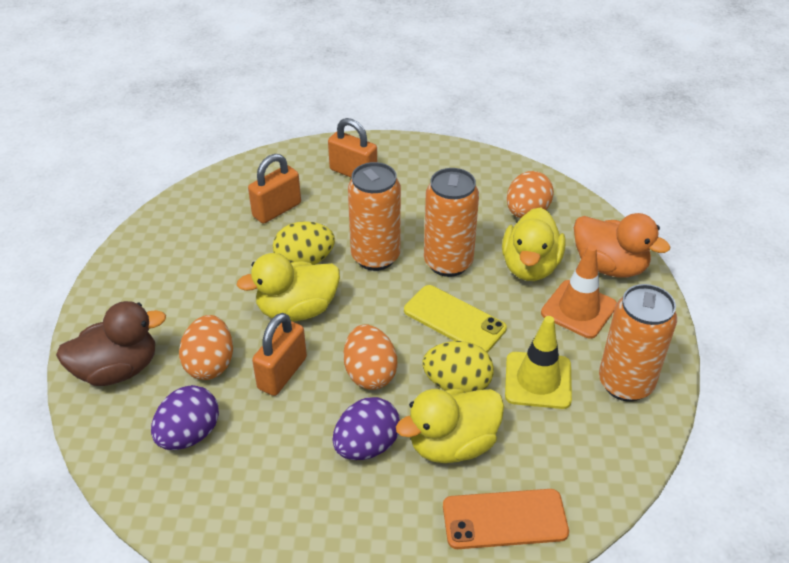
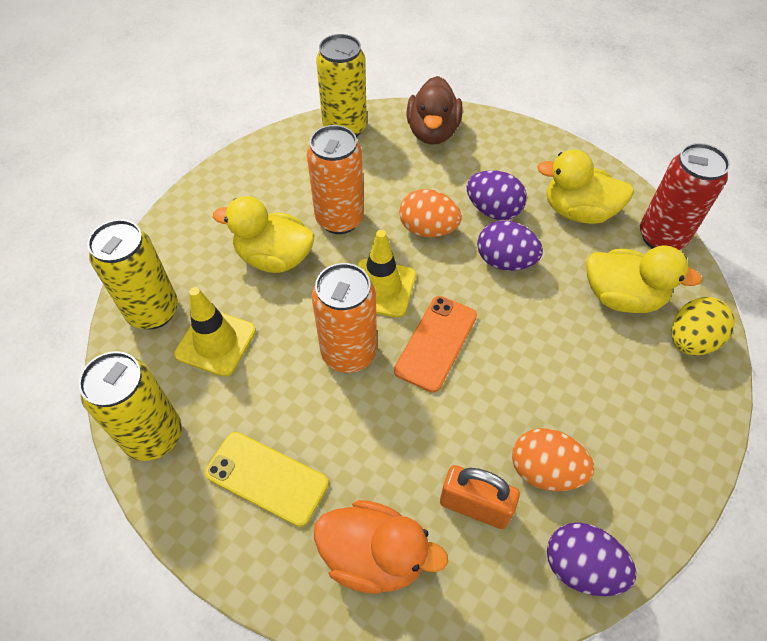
orange can: 3 -> 2
orange egg: 3 -> 2
orange padlock: 3 -> 1
orange traffic cone: 1 -> 0
purple egg: 2 -> 3
red can: 0 -> 1
yellow can: 0 -> 3
yellow egg: 2 -> 1
yellow traffic cone: 1 -> 2

